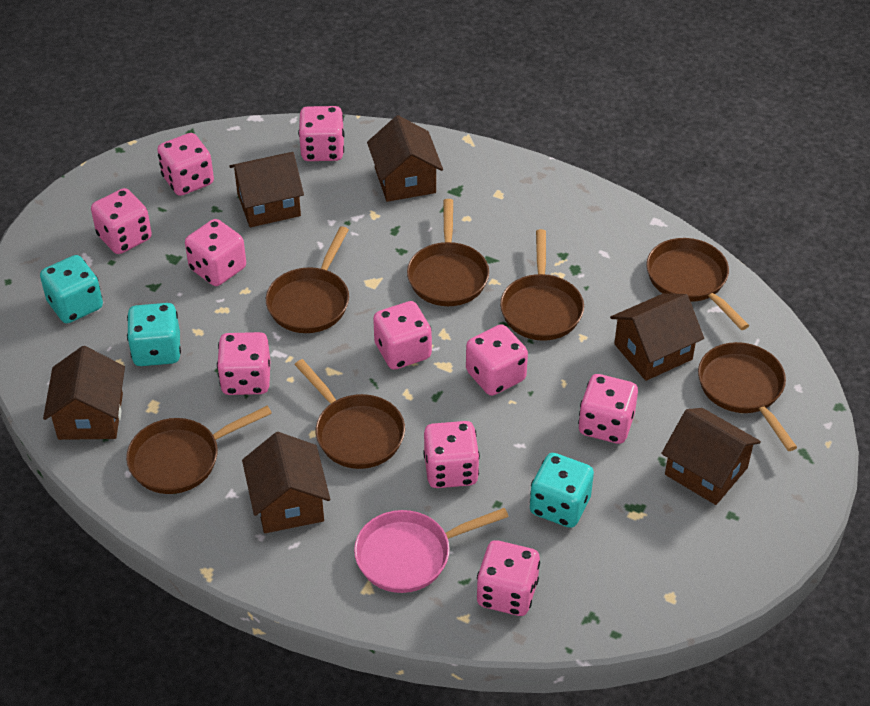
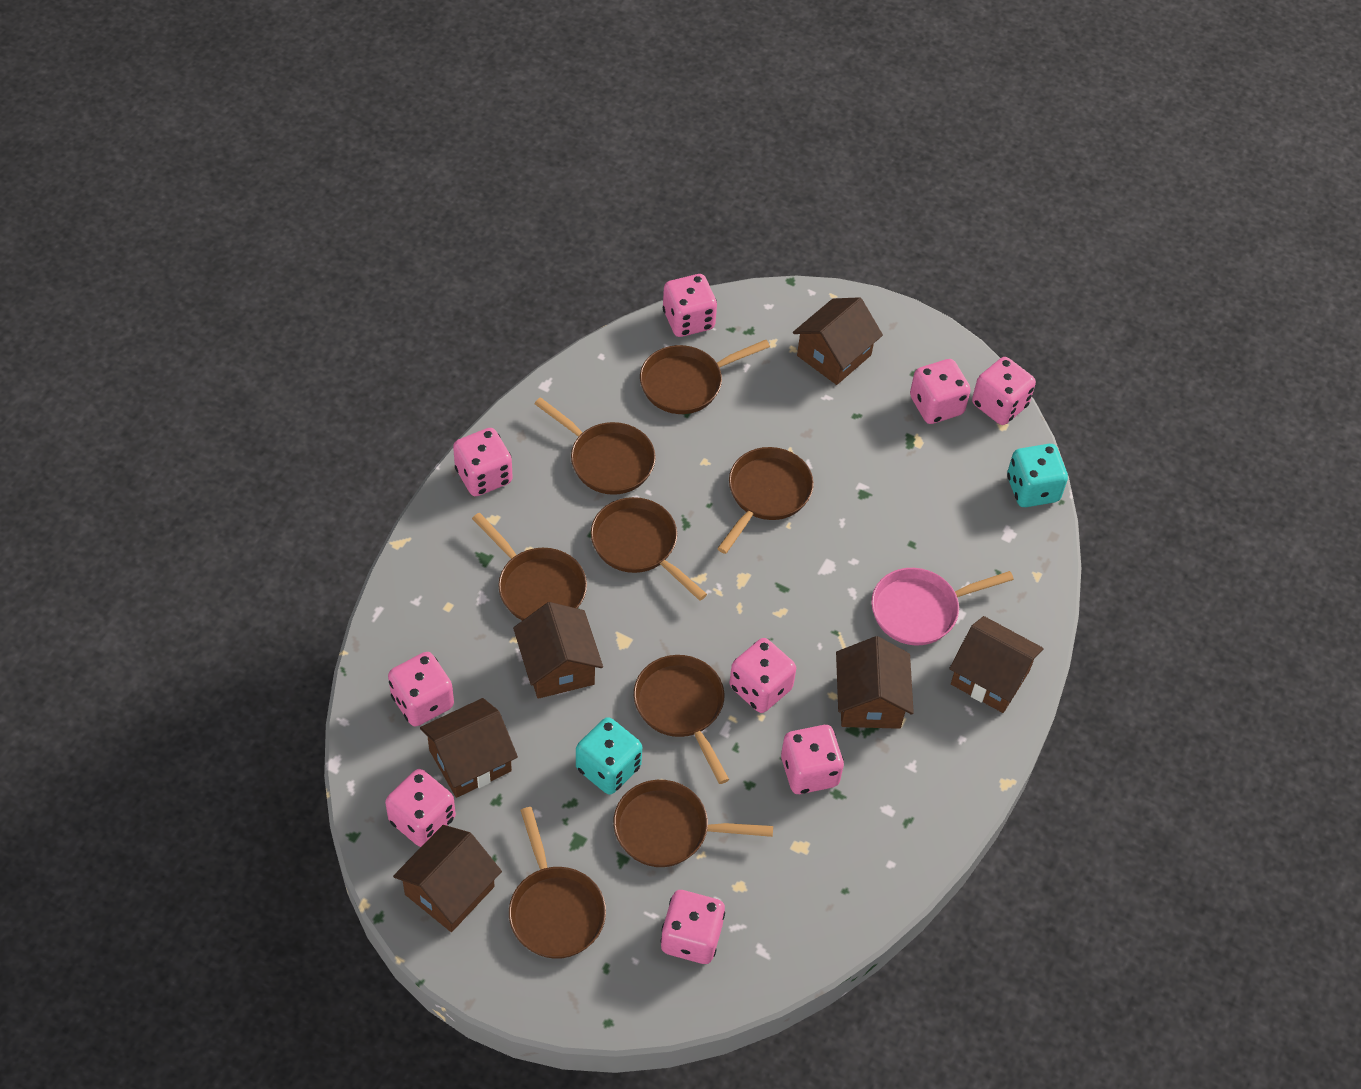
brown pan: 7 -> 8
pink dice: 10 -> 9
turquoise dice: 3 -> 2

